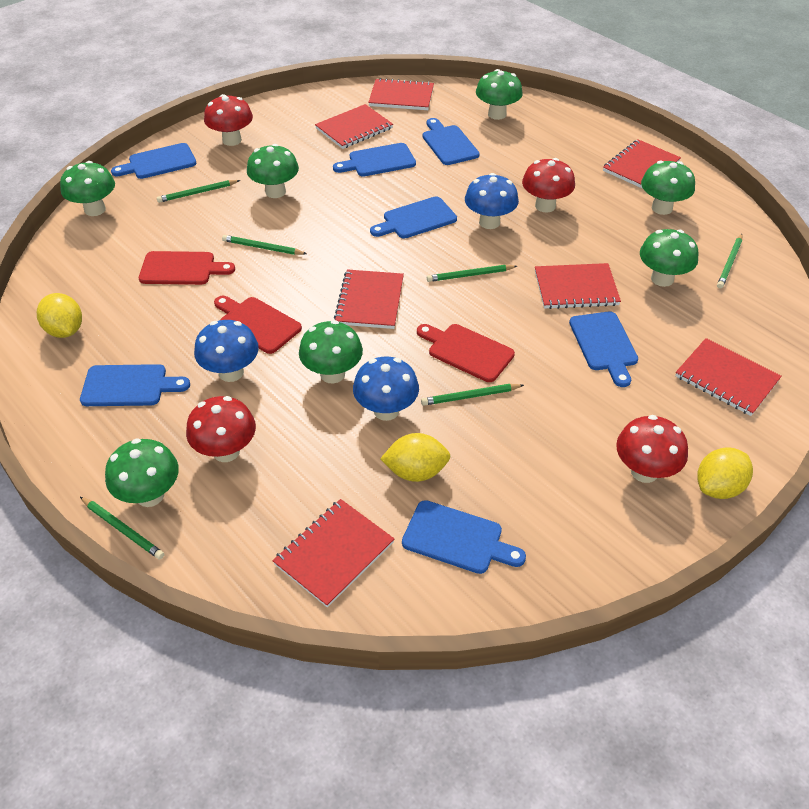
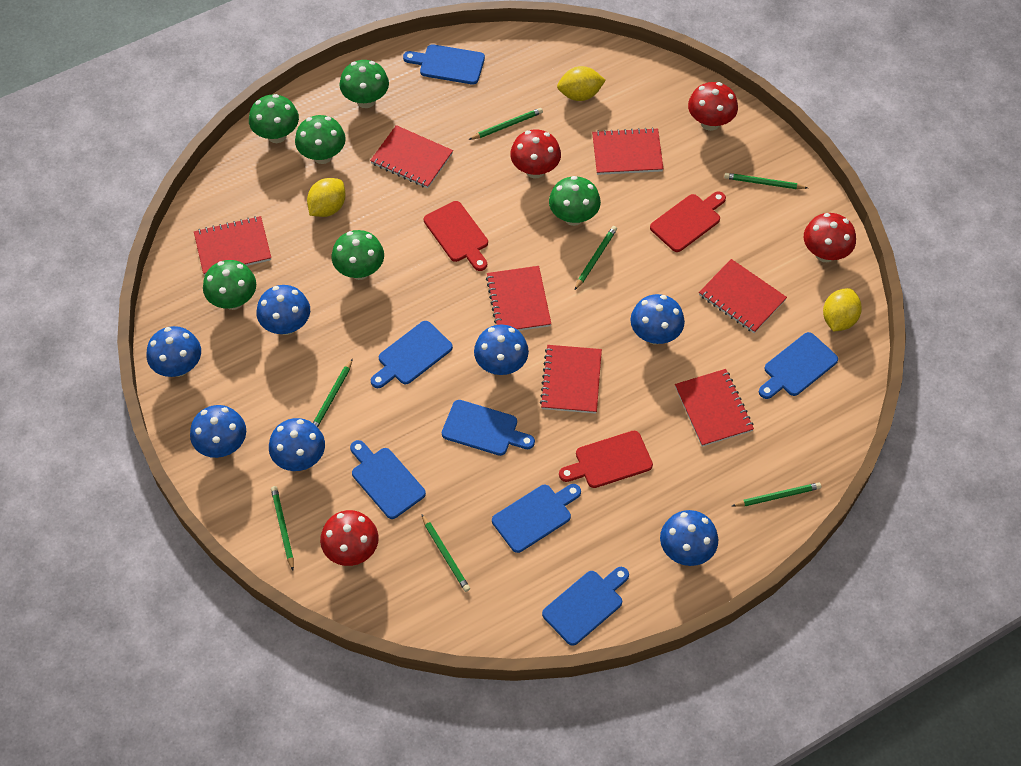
blue mushroom: 3 -> 7
green mushroom: 7 -> 6
green pencil: 6 -> 7

